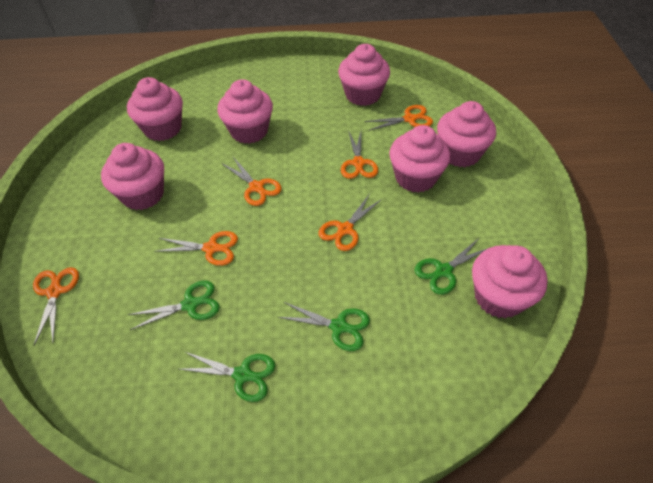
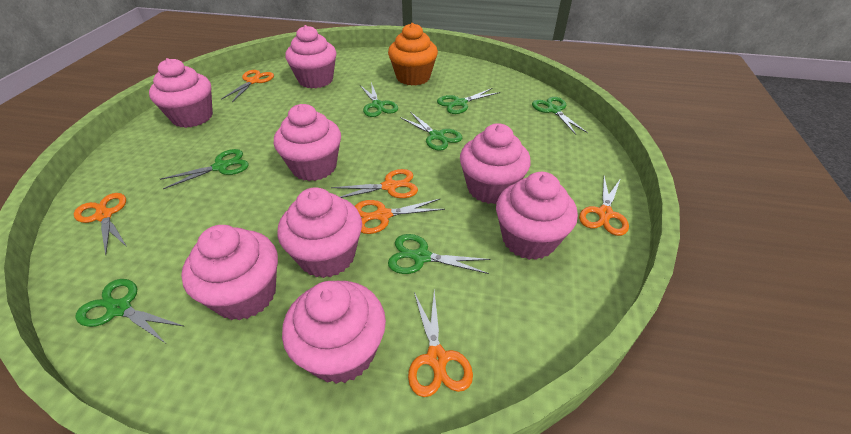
green scissors: 4 -> 7
orange cupcake: 0 -> 1
pink cupcake: 7 -> 8

